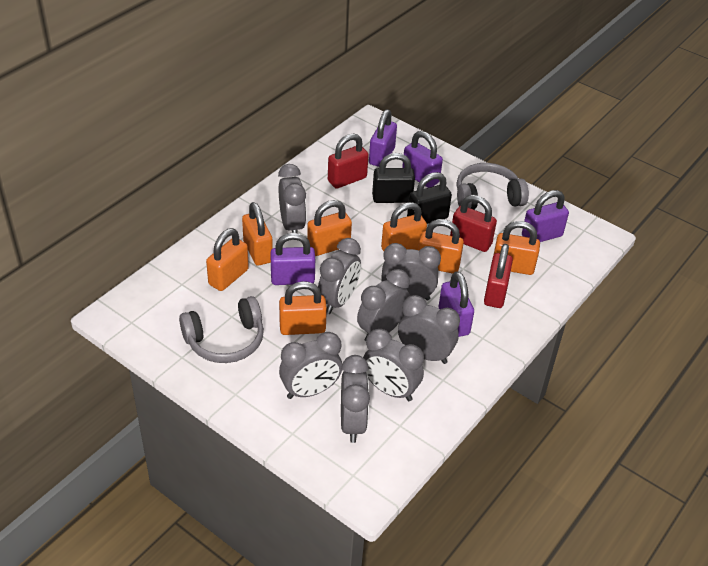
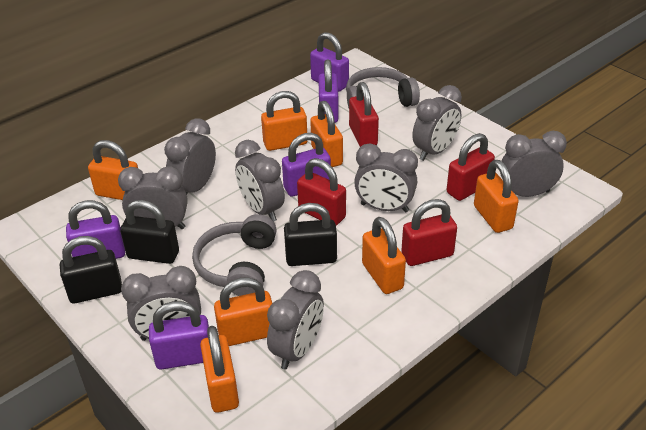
black padlock: 2 -> 3
red padlock: 3 -> 4

